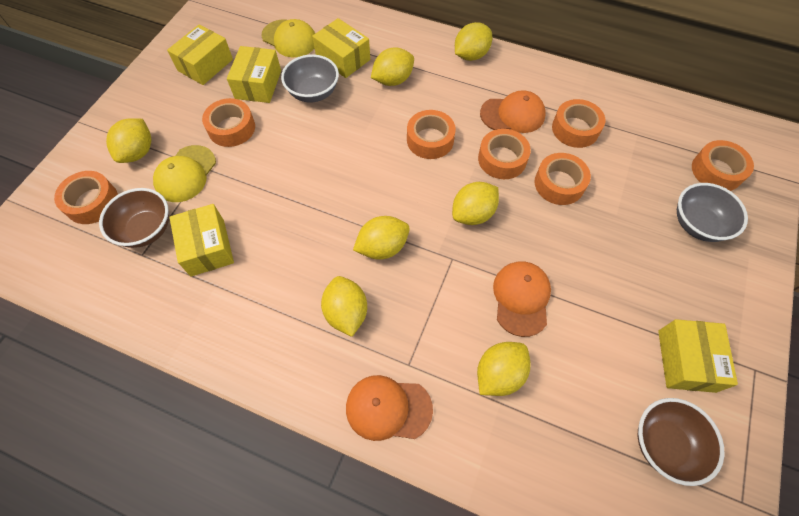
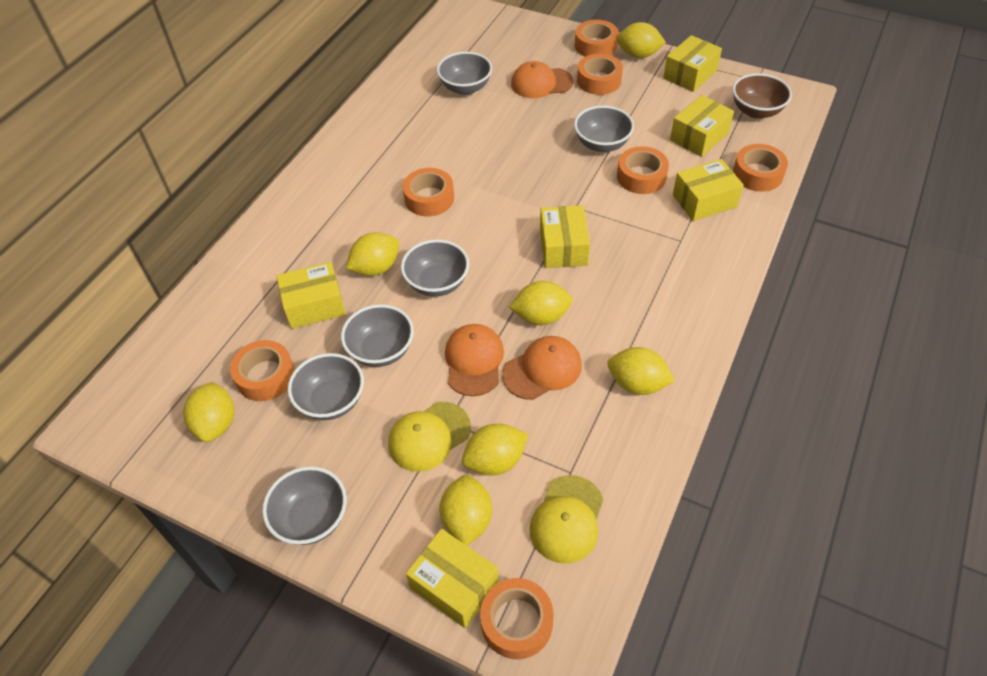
brown bowl: 2 -> 1
grey bowl: 2 -> 6
yellow box: 5 -> 6

